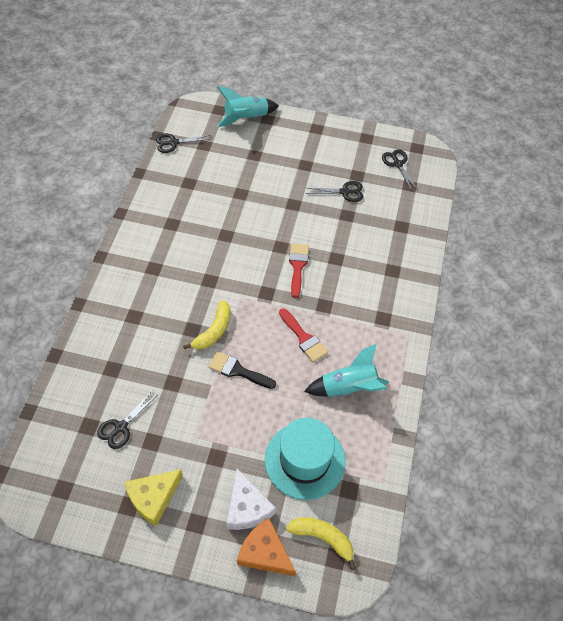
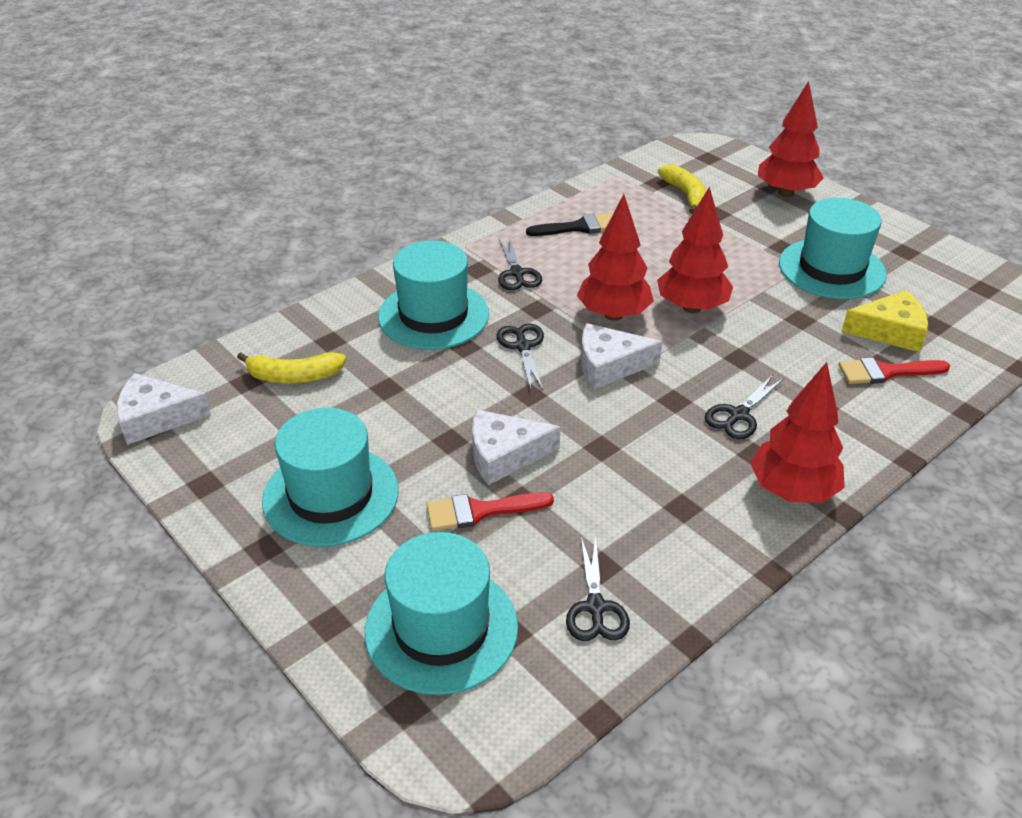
orange cheese: 1 -> 0
red tree: 0 -> 4
turquoise hat: 1 -> 4
turquoise rocket: 2 -> 0
white cheese: 1 -> 3

